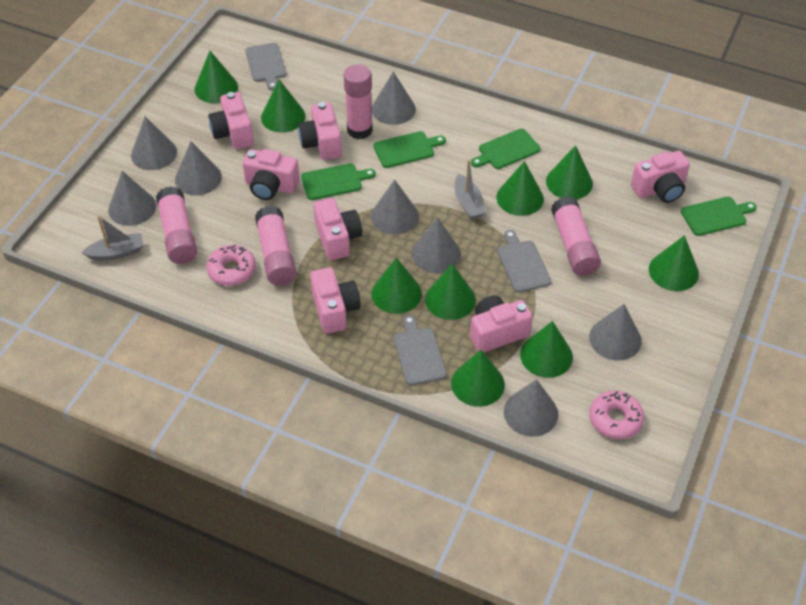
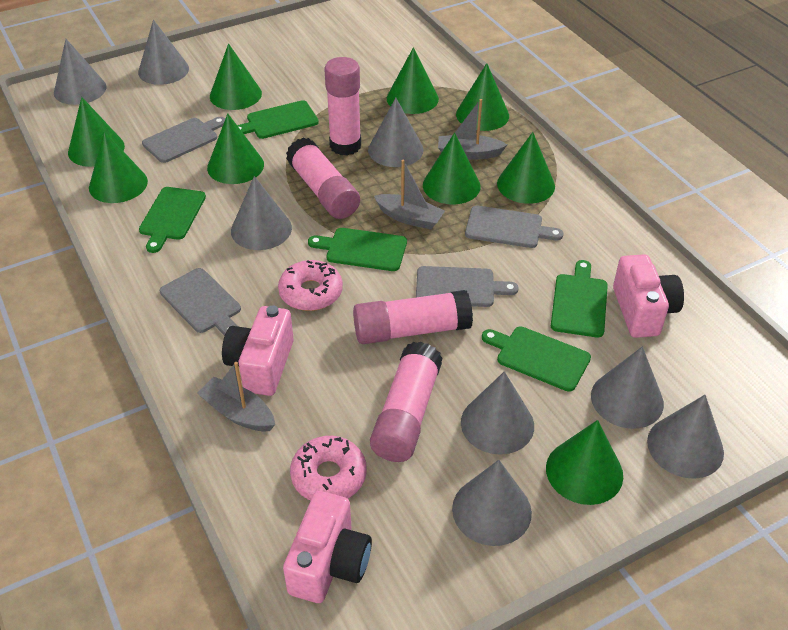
green cutting board: 4 -> 5
grey boat: 2 -> 3
grey cutting board: 3 -> 4
pink camera: 7 -> 3

